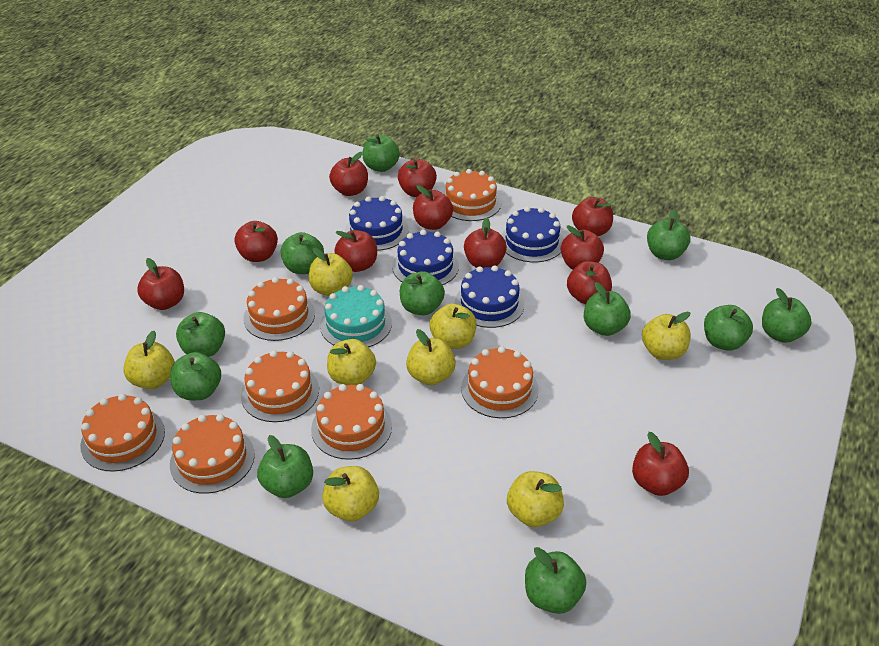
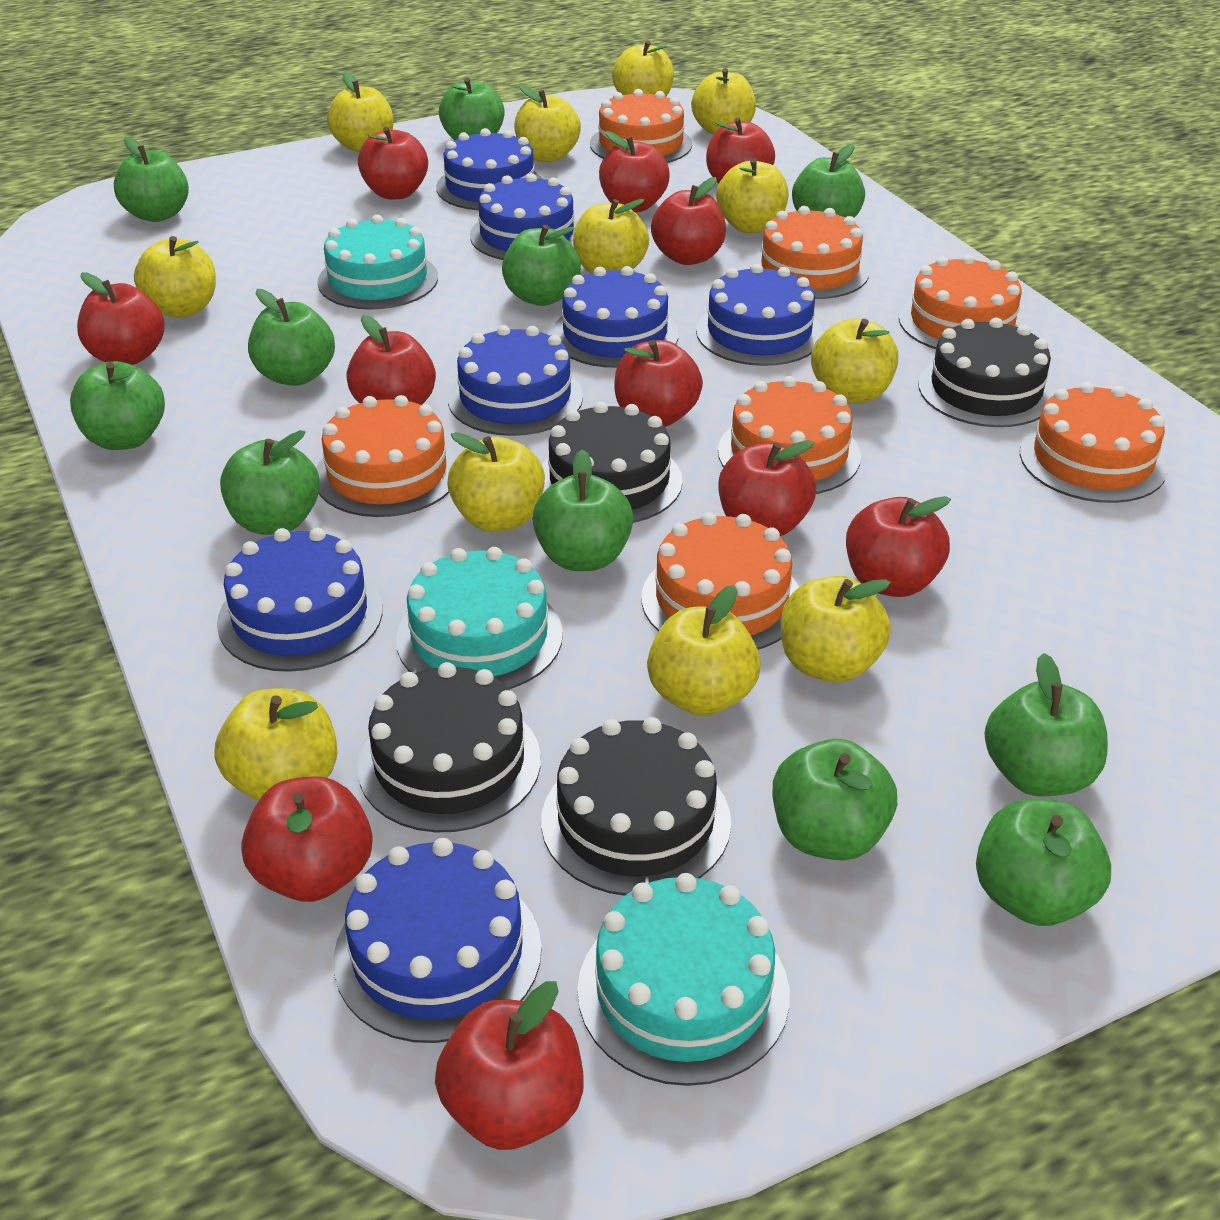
black cake: 0 -> 4
blue cake: 4 -> 7
turquoise cake: 1 -> 3
yellow apple: 8 -> 12

